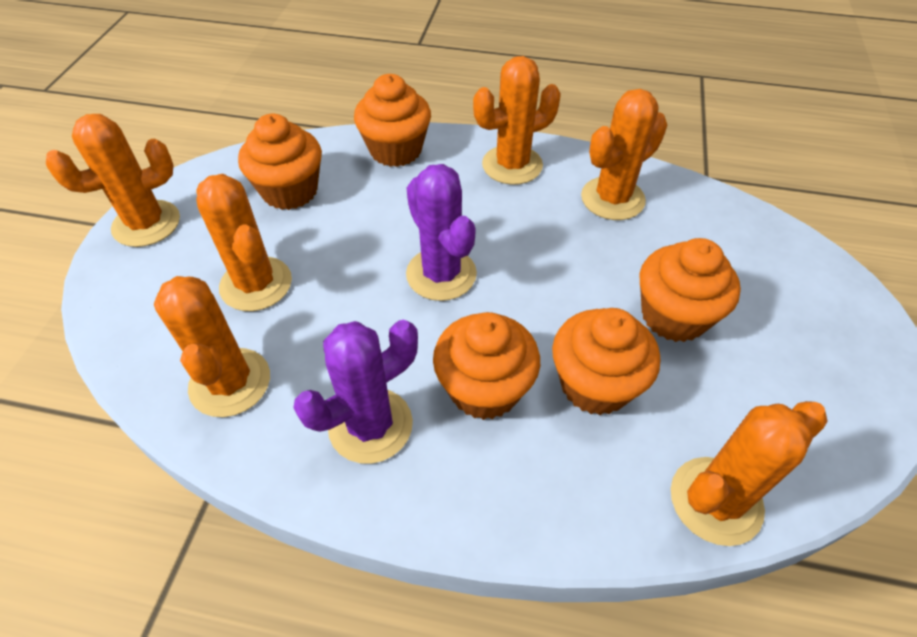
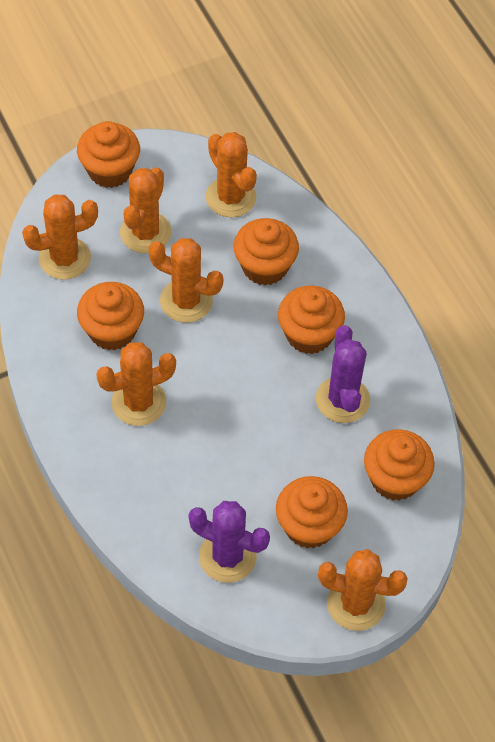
orange cupcake: 5 -> 6

